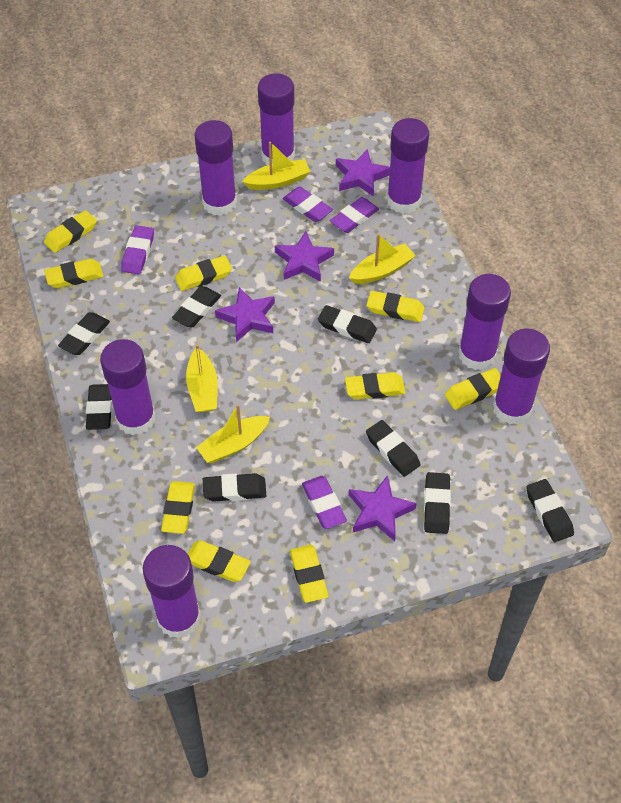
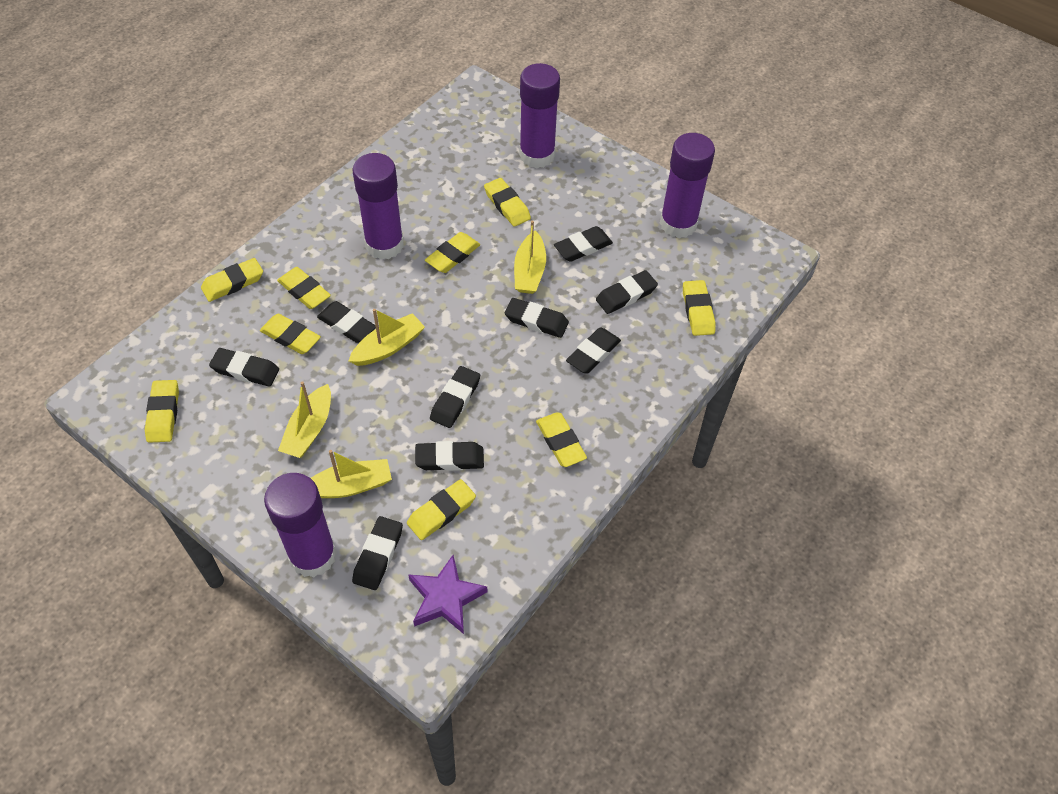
black eraser: 8 -> 9
purple eraser: 4 -> 0
purple glue stick: 7 -> 4
purple star: 4 -> 1

